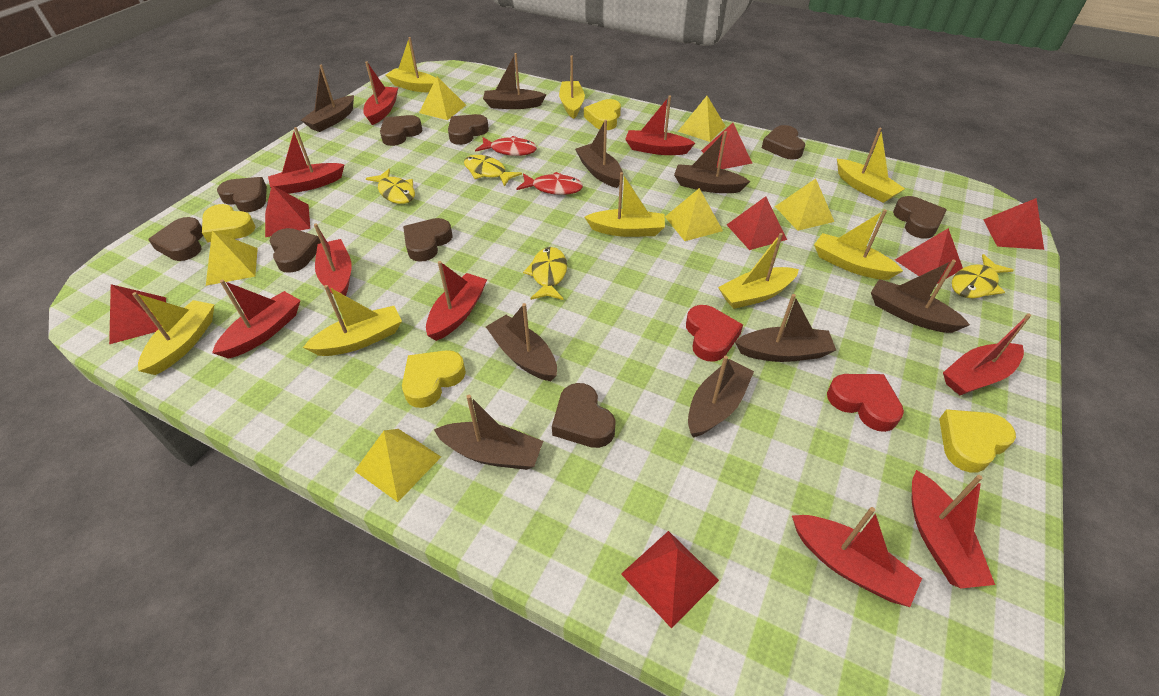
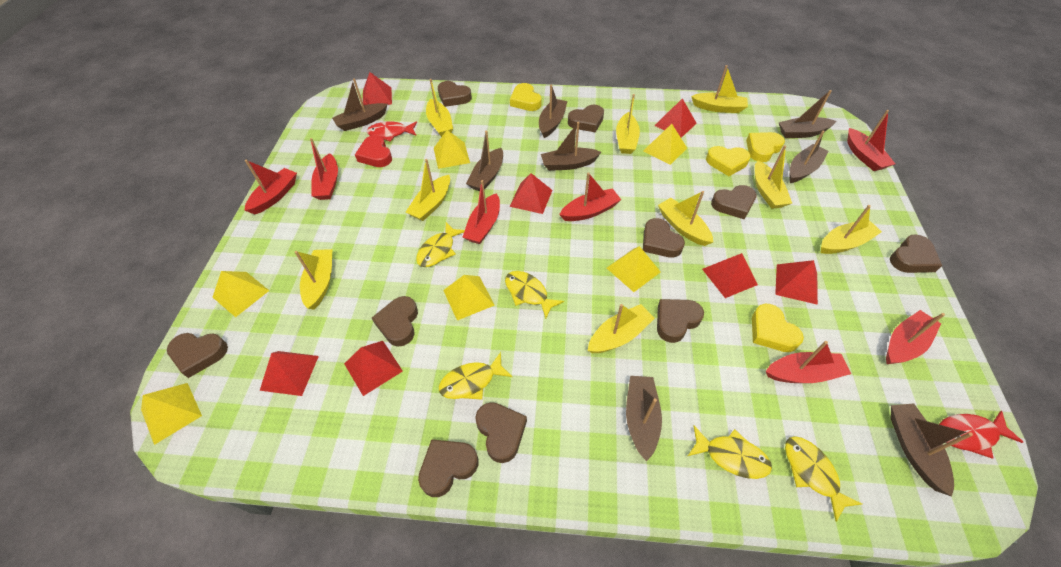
brown boat: 9 -> 8
brown heart: 9 -> 10
red boat: 9 -> 7
red heart: 2 -> 1
yellow boat: 8 -> 9
yellow fish: 4 -> 5

